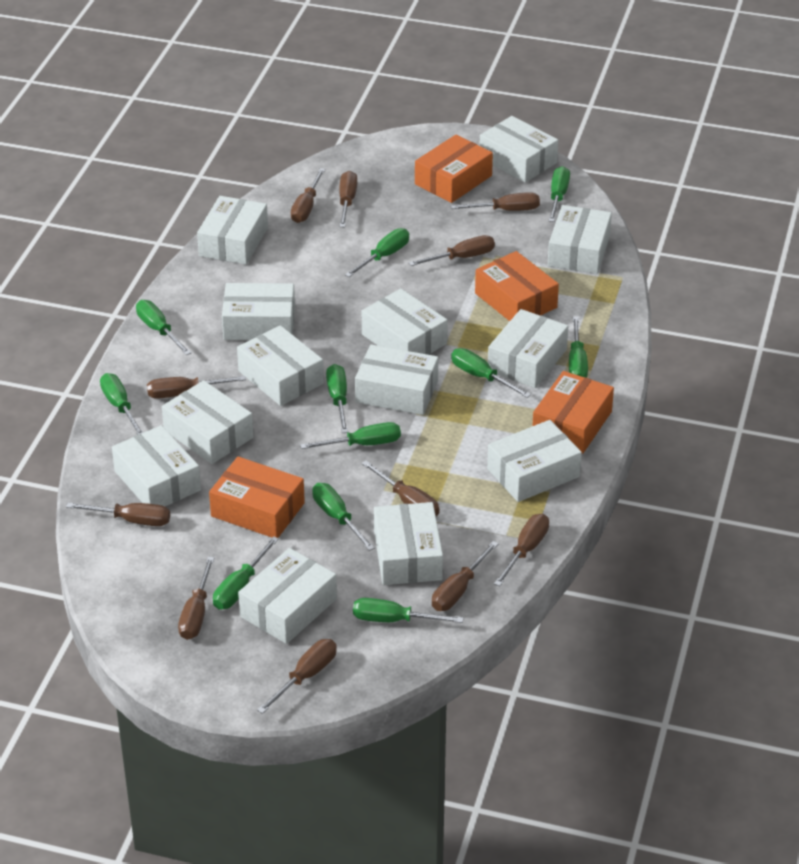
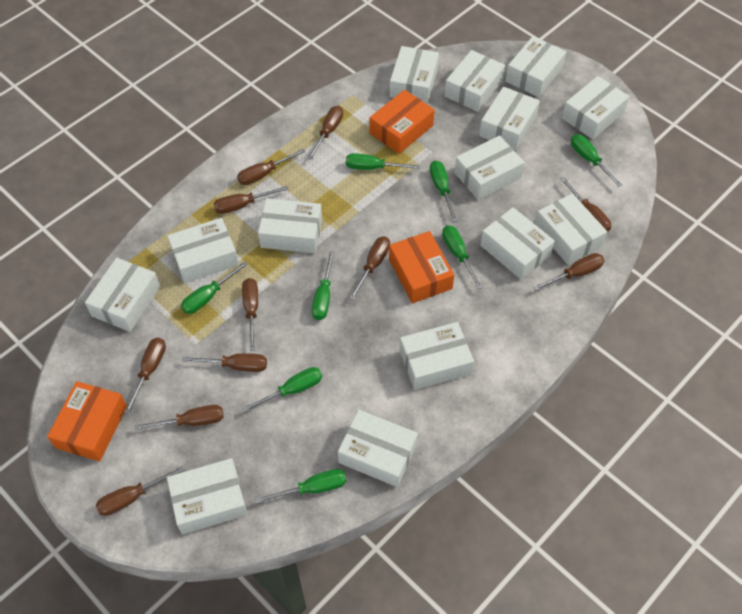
green screwdriver: 11 -> 8
orange box: 4 -> 3
white box: 13 -> 14

